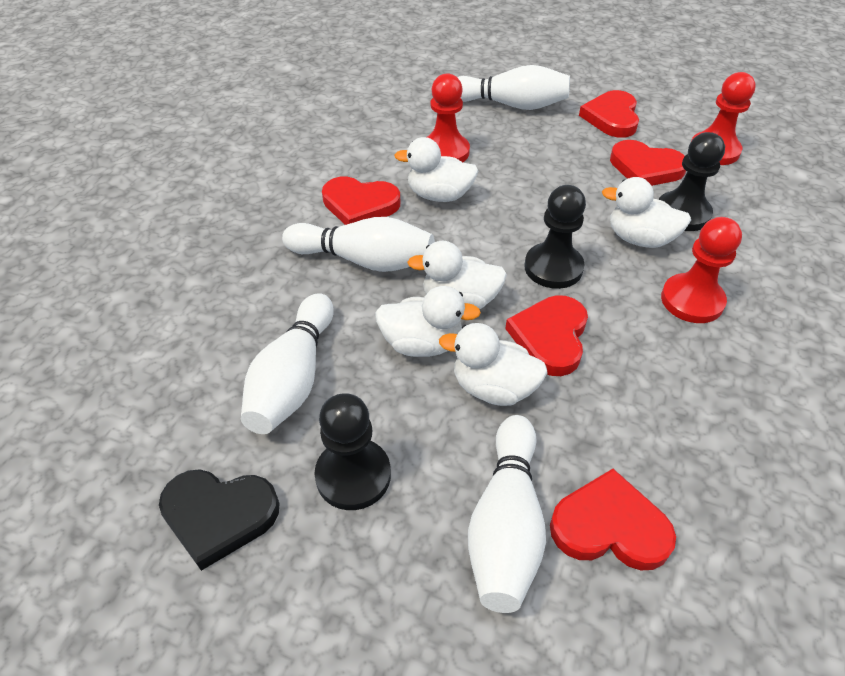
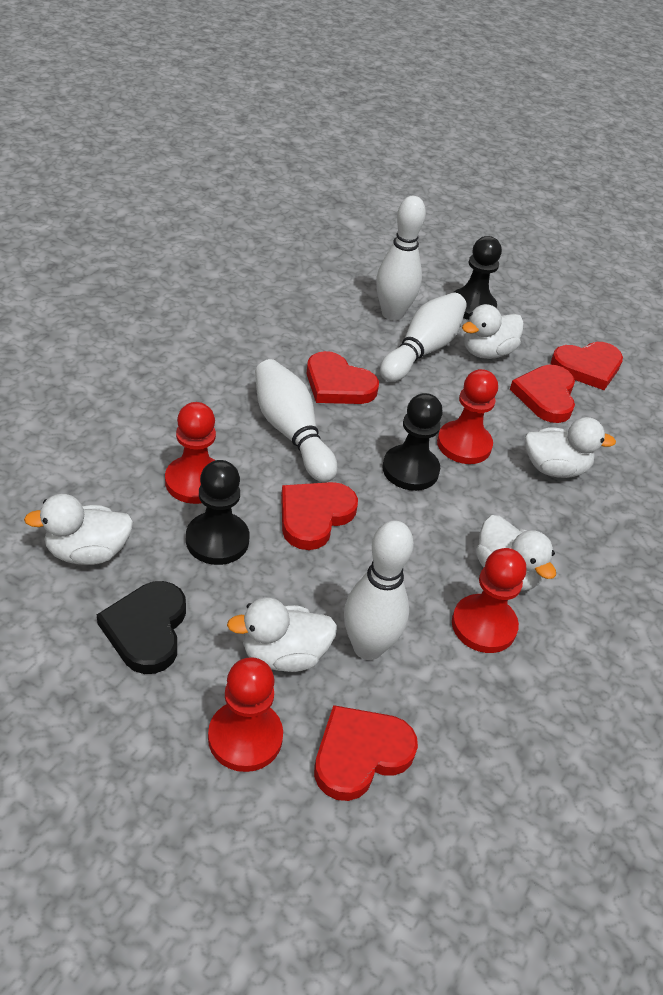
red pawn: 3 -> 4

